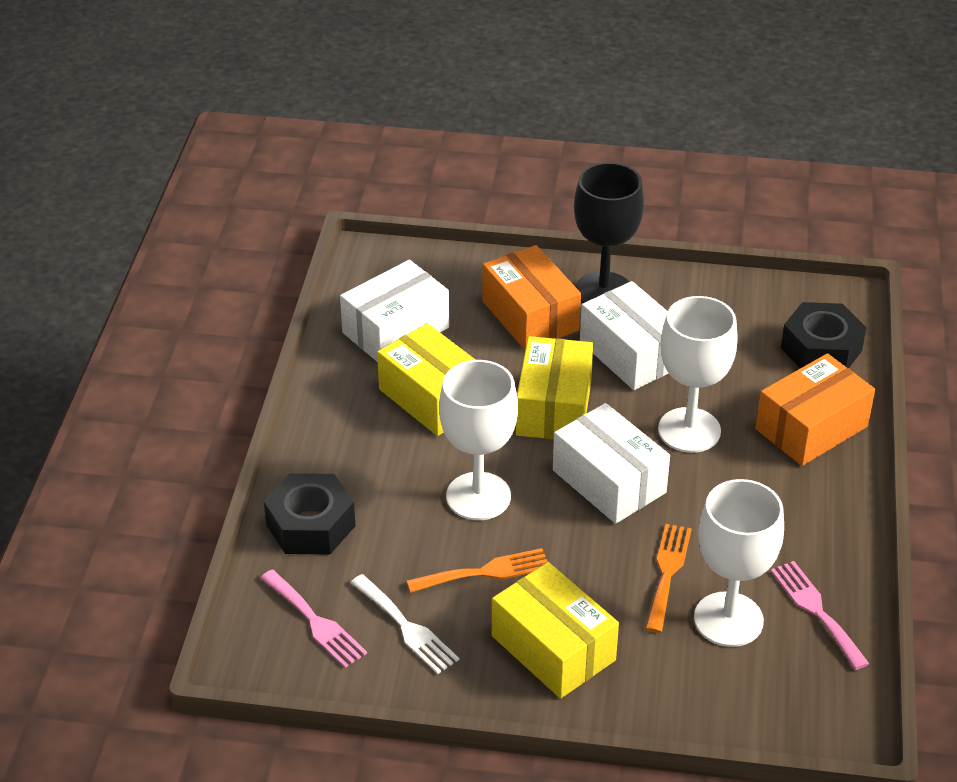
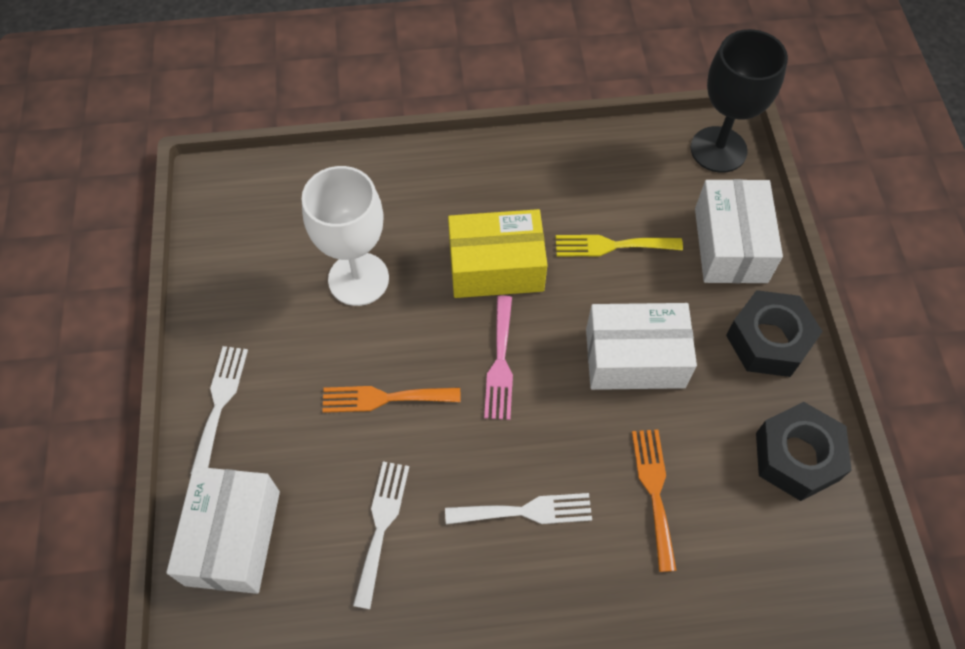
orange box: 2 -> 0
pink fork: 2 -> 1
white fork: 1 -> 3
white goblet: 3 -> 1
yellow box: 3 -> 1
yellow fork: 0 -> 1

